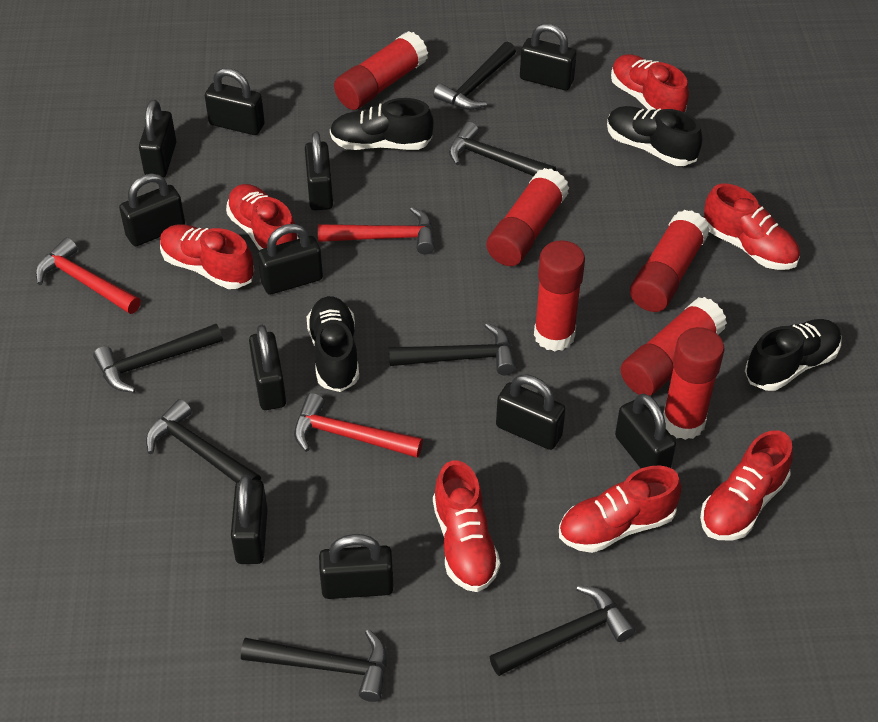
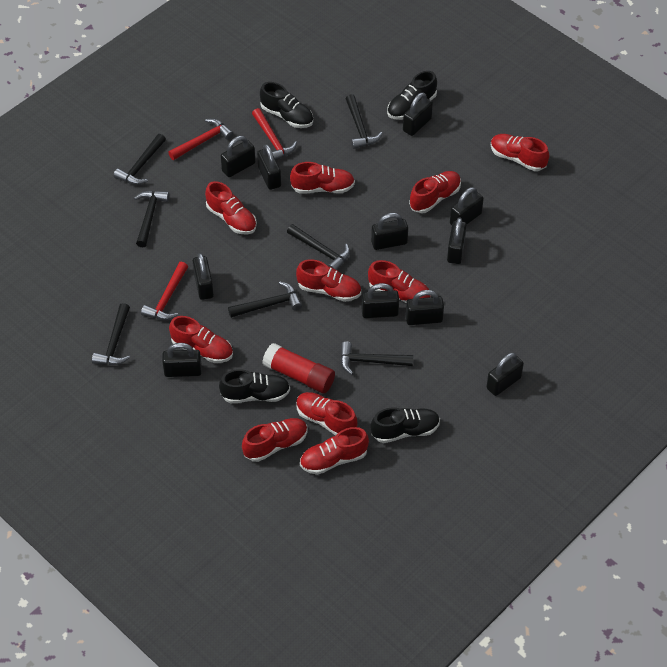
red glue stick: 6 -> 1
red shoe: 7 -> 10

